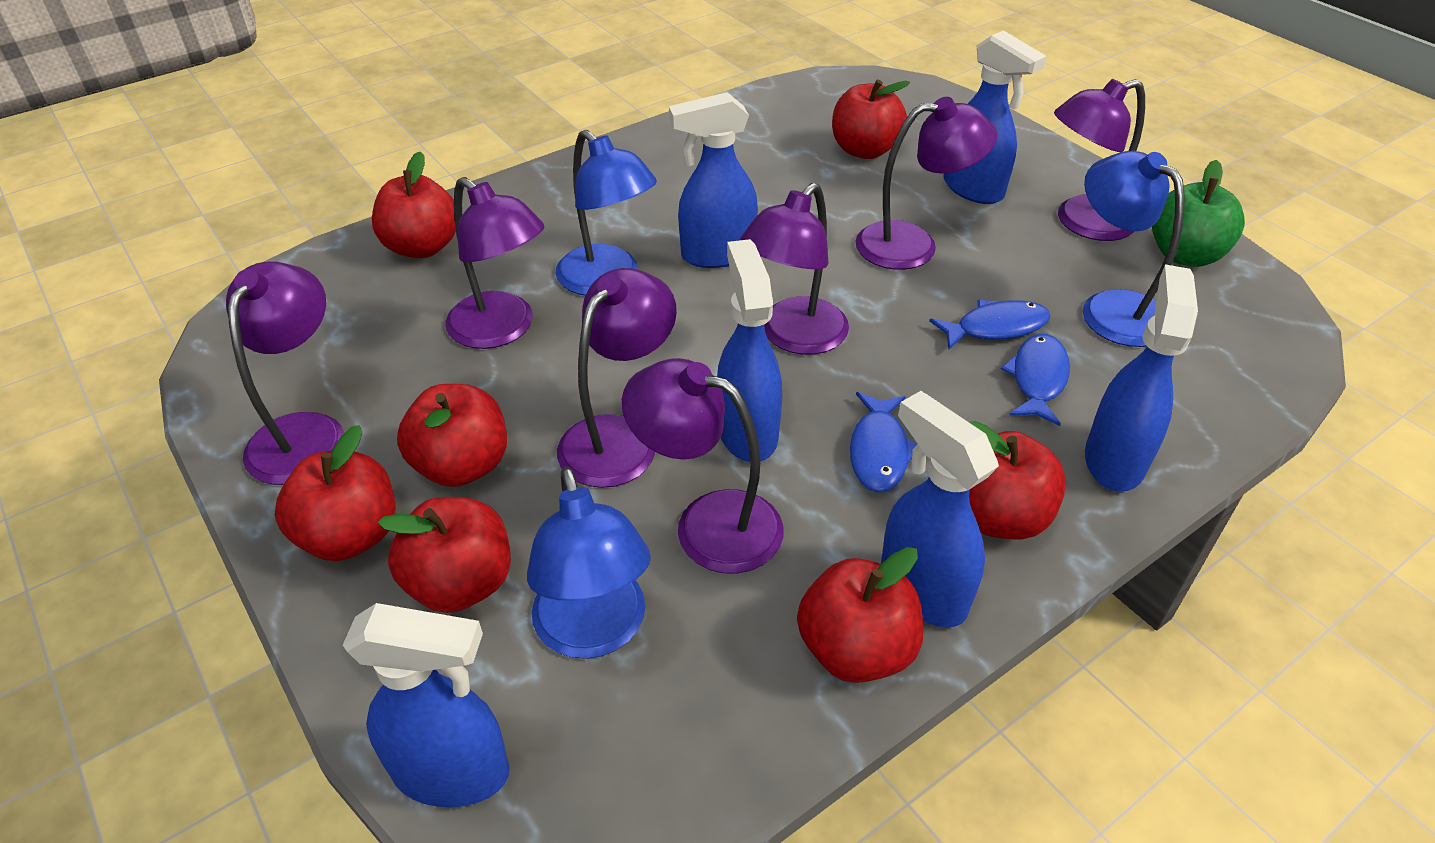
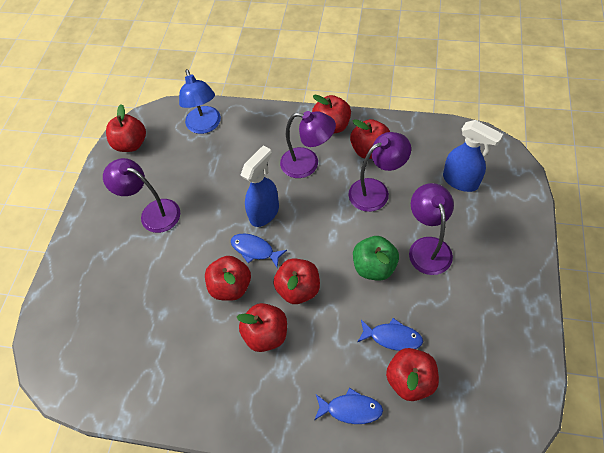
blue lamp: 3 -> 1
blue spray bottle: 6 -> 2
purple lamp: 7 -> 4

